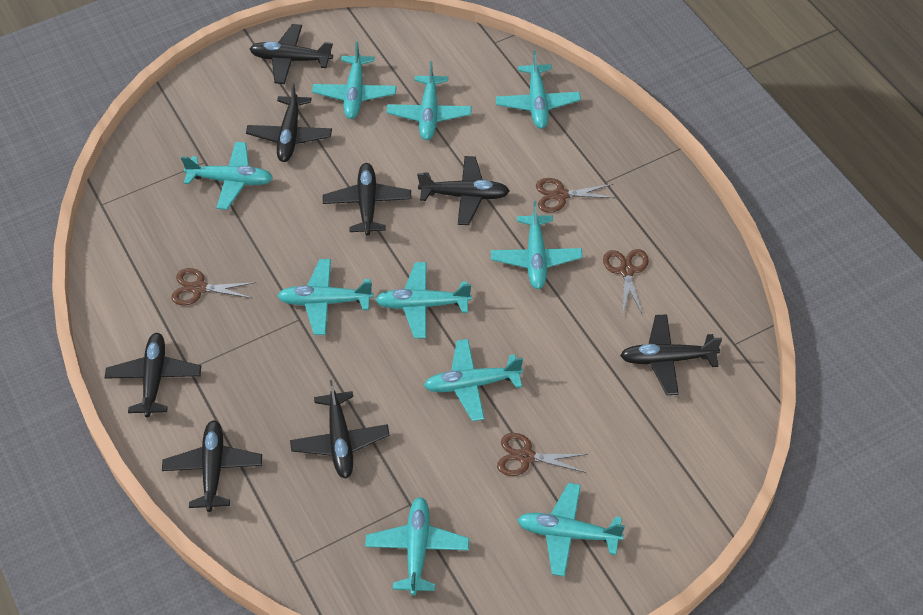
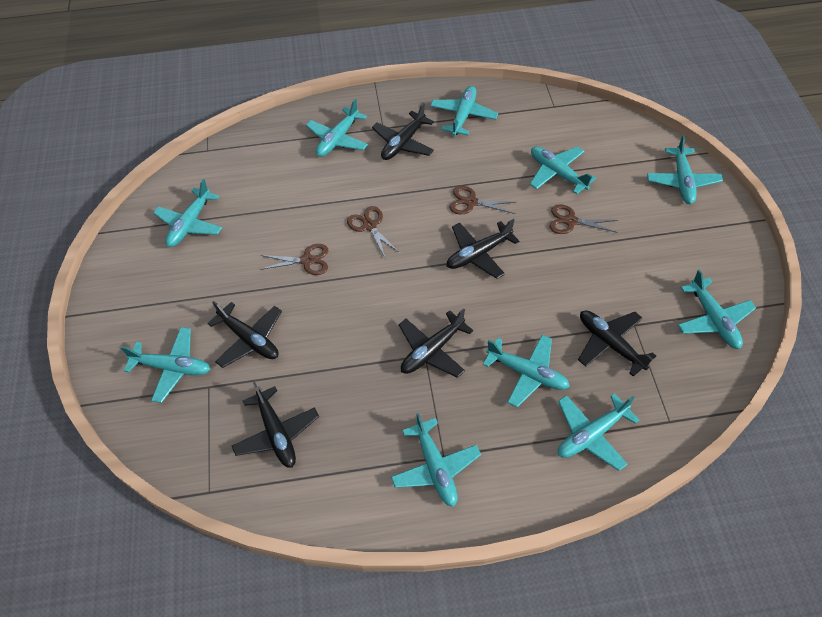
black plane: 8 -> 6

